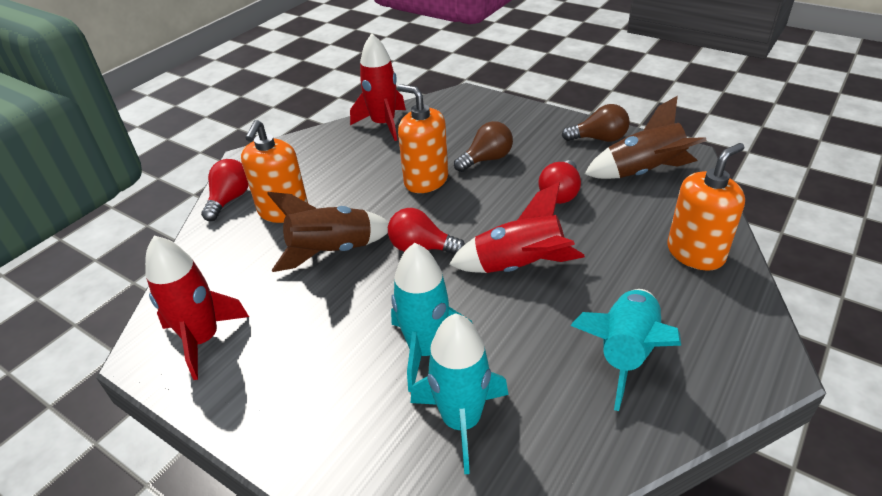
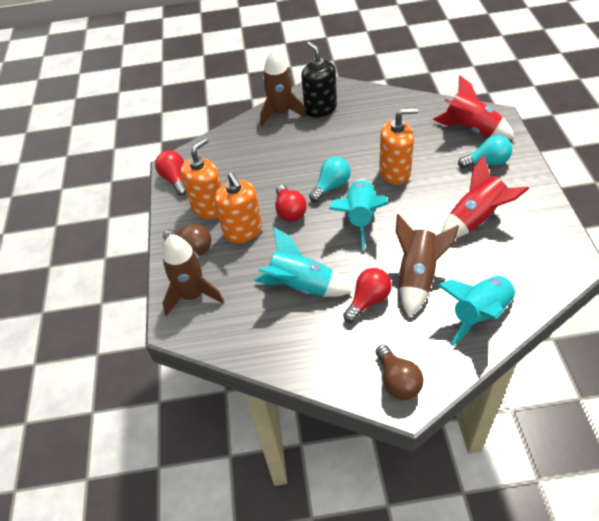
black soap dispenser: 0 -> 1
brown rocket: 2 -> 3
red rocket: 3 -> 2
turquoise light bulb: 0 -> 2

